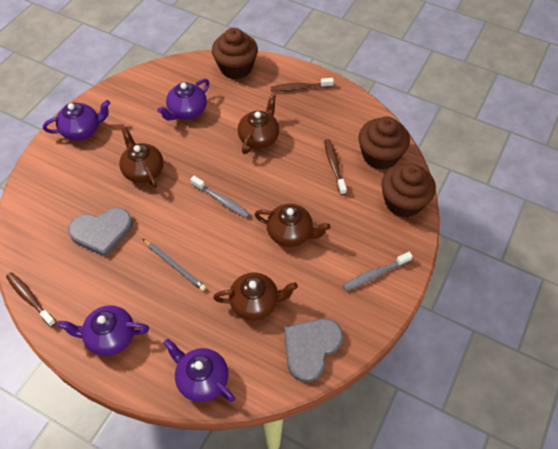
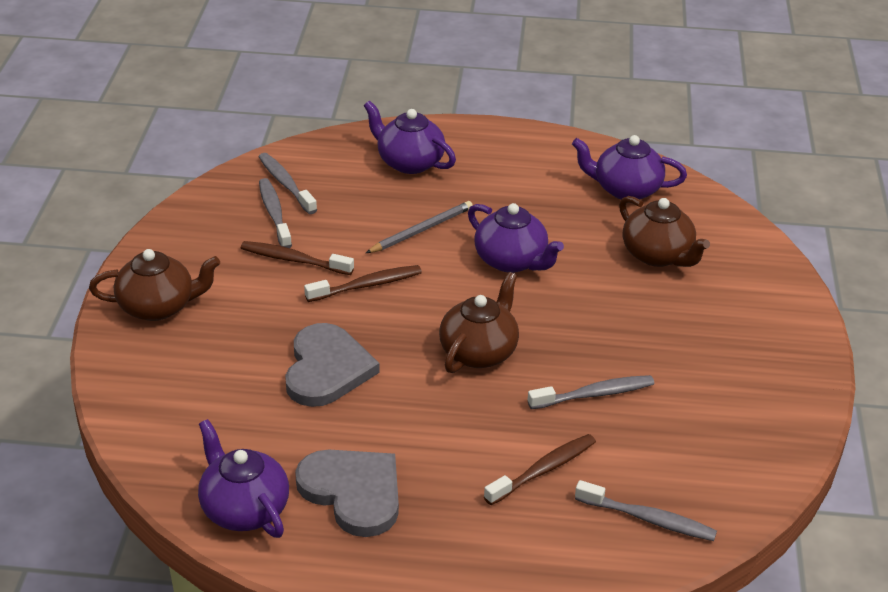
brown cupcake: 3 -> 0
brown teapot: 4 -> 3
grey toothbrush: 2 -> 4

